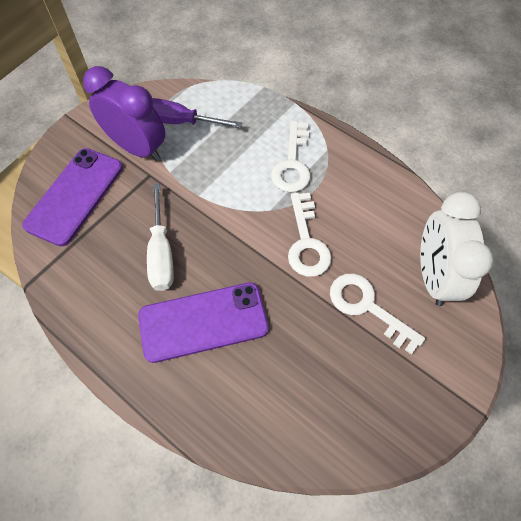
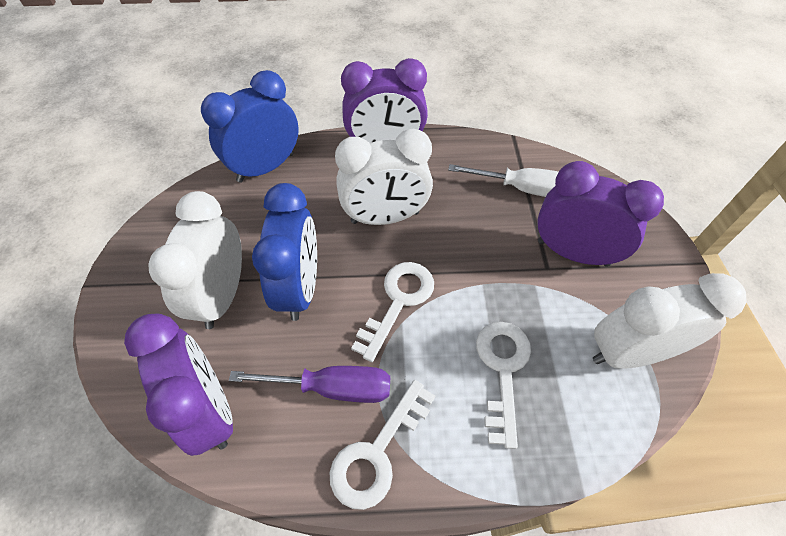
blue clock: 0 -> 2
purple clock: 1 -> 3
purple phone: 2 -> 0
white clock: 1 -> 3

